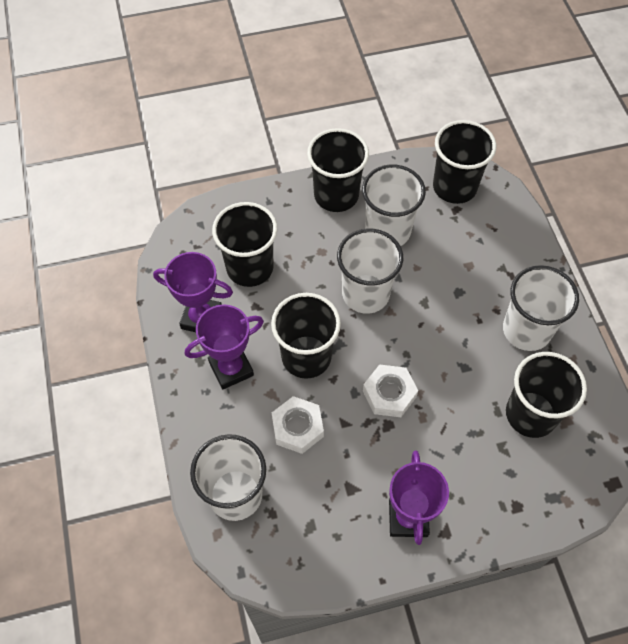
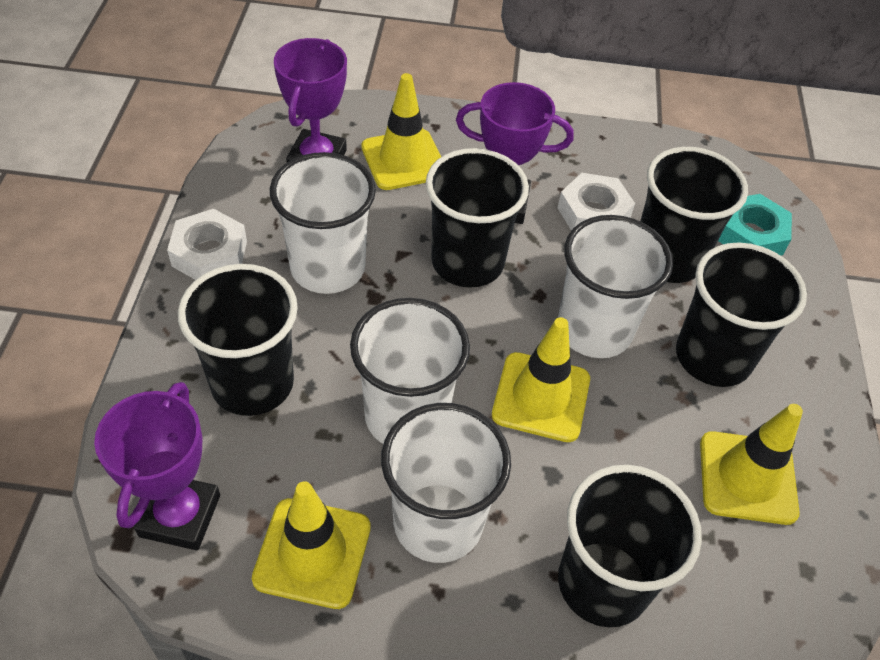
turquoise nut: 0 -> 1
yellow traffic cone: 0 -> 4

